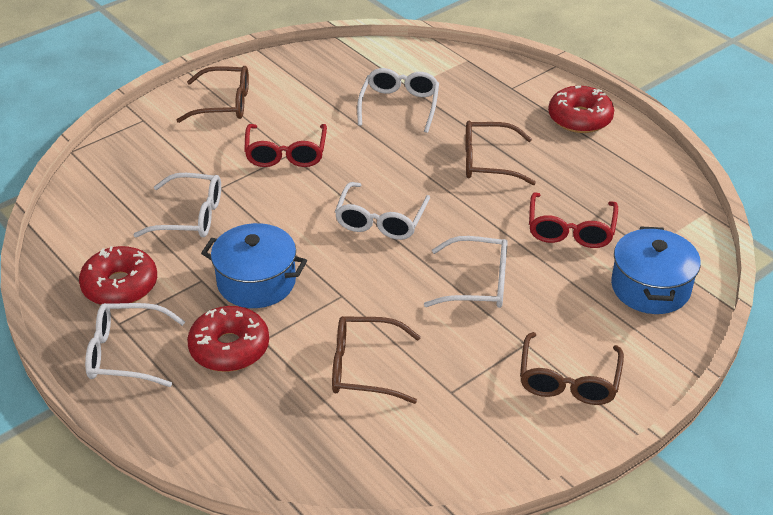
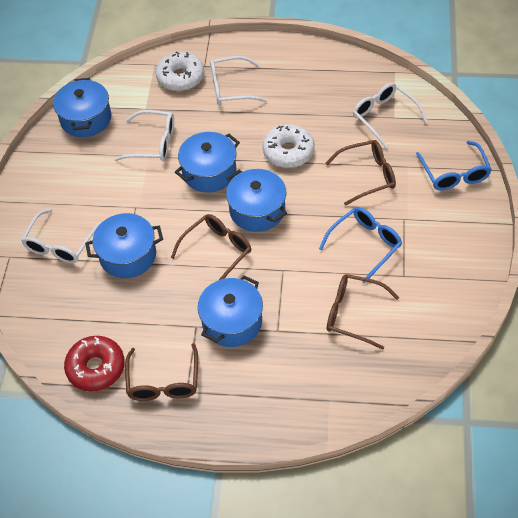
blue glasses: 0 -> 2
blue pot: 2 -> 5
red donut: 3 -> 1
red glasses: 2 -> 0
white donut: 0 -> 2
white glasses: 5 -> 4

